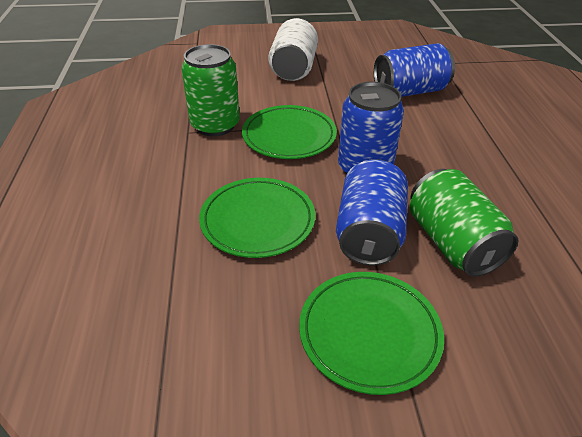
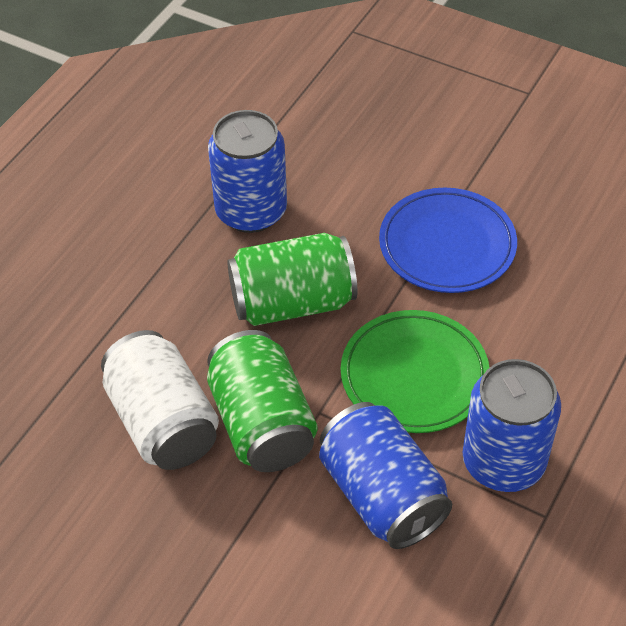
blue plate: 0 -> 1
green plate: 3 -> 1

